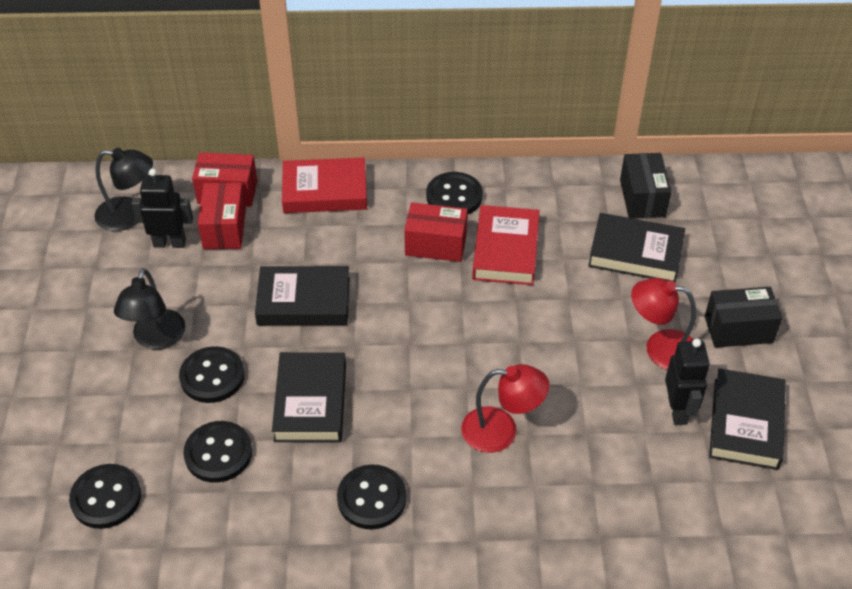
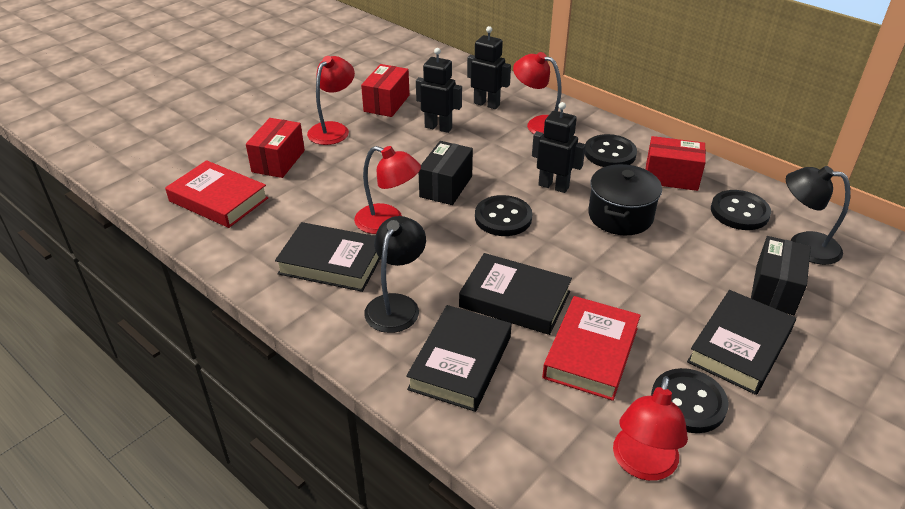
black button: 5 -> 4
black pot: 0 -> 1
black robot: 2 -> 3
red lamp: 2 -> 4

